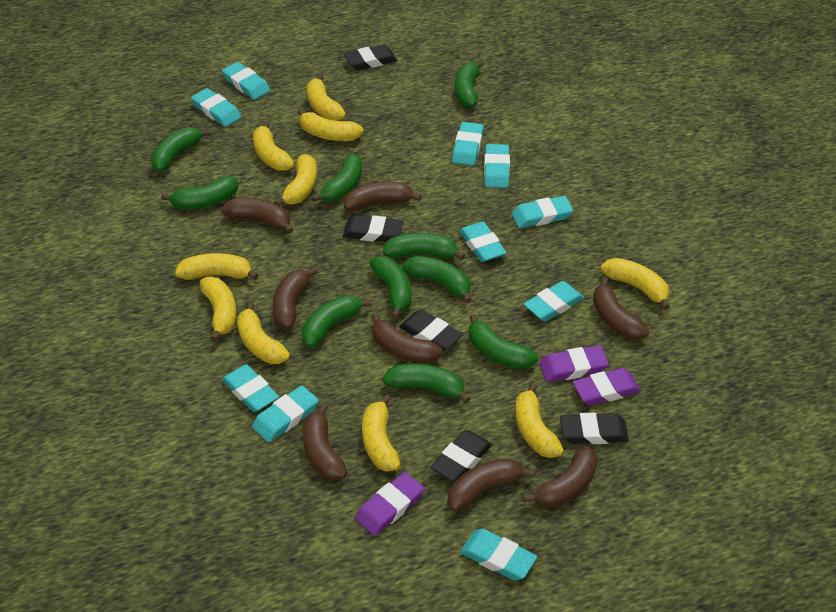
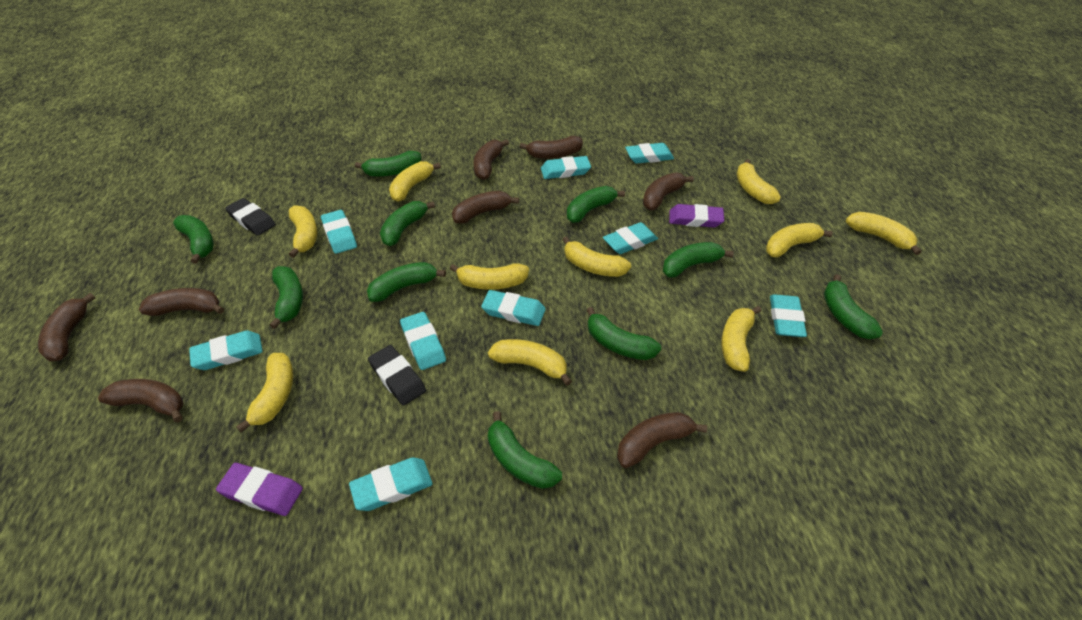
black eraser: 5 -> 2
purple eraser: 3 -> 2
turquoise eraser: 10 -> 9

